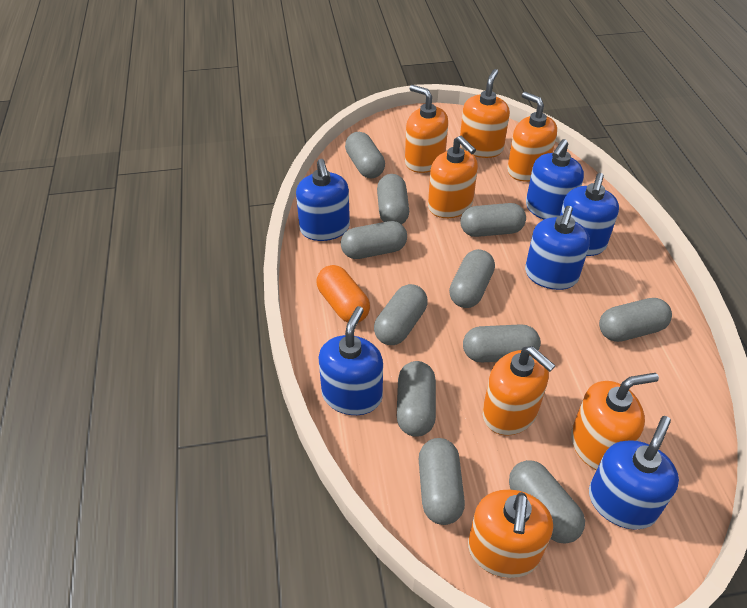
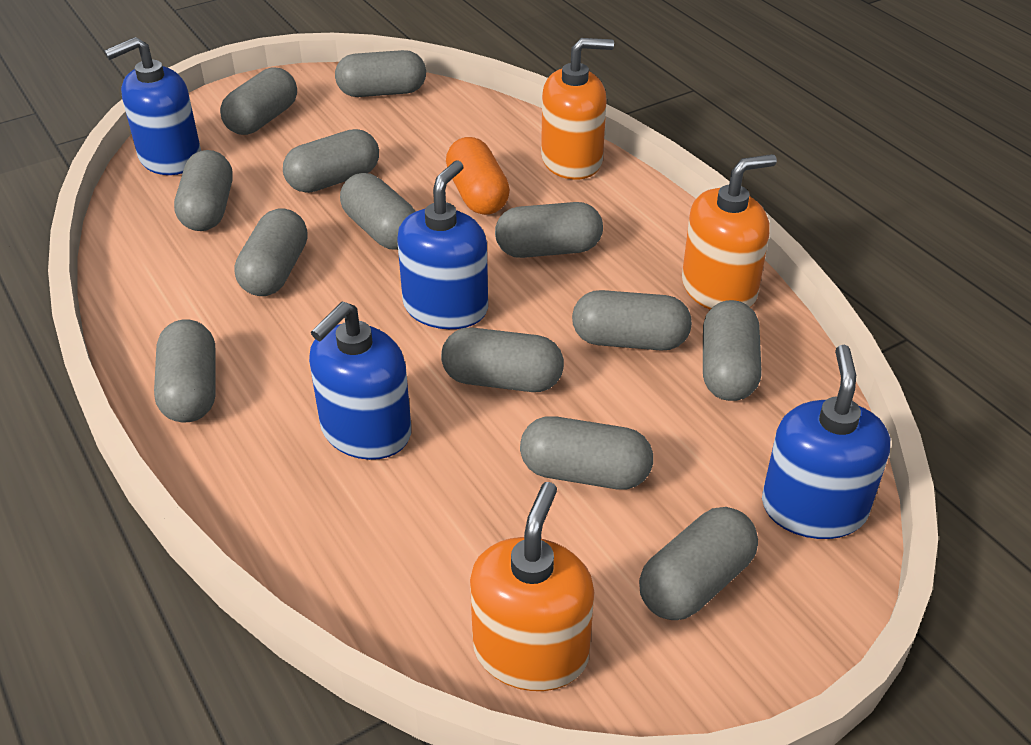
blue soap dispenser: 6 -> 4
grey capsule: 11 -> 13
orange soap dispenser: 7 -> 3

